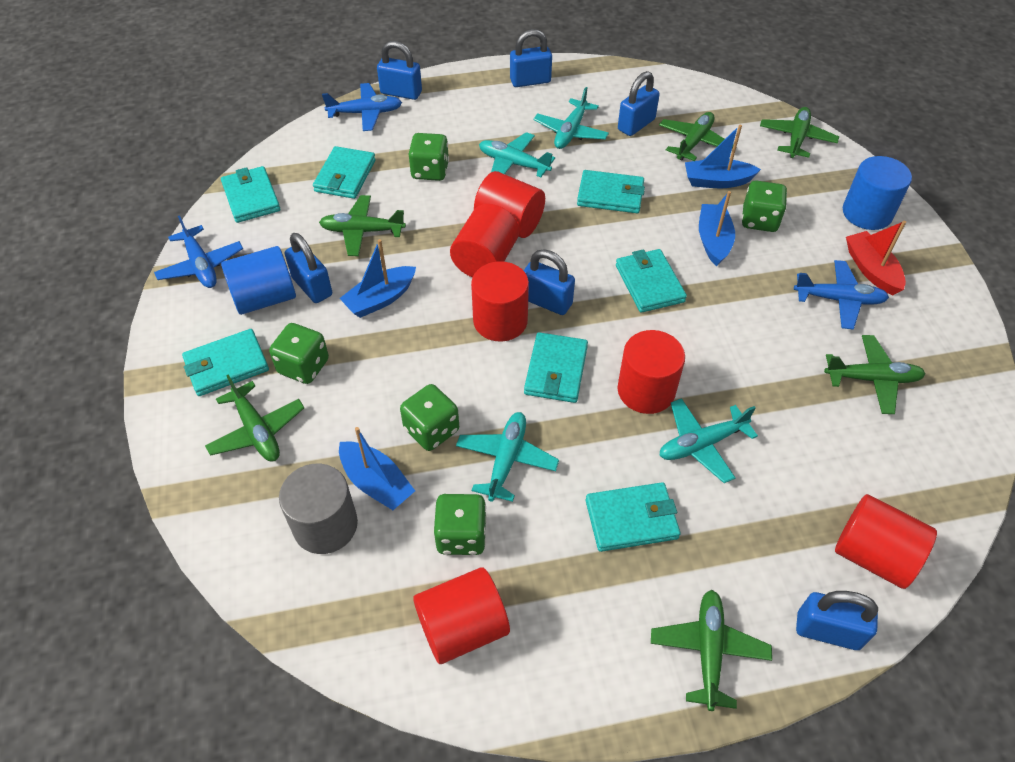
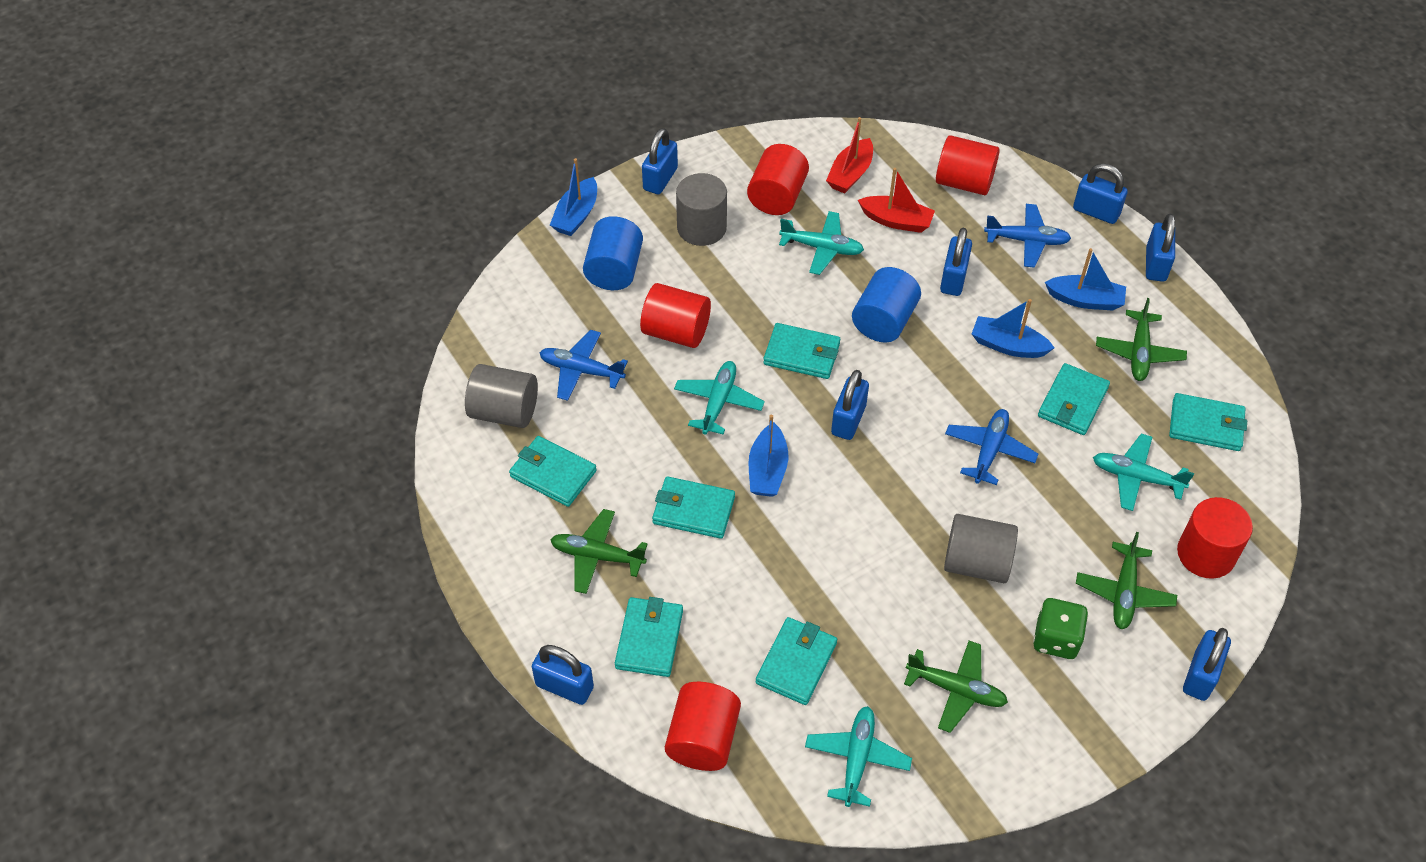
blue padlock: 6 -> 7
green dice: 5 -> 1
green plane: 6 -> 4
grey cylinder: 1 -> 3
red boat: 1 -> 2
red cylinder: 6 -> 5

